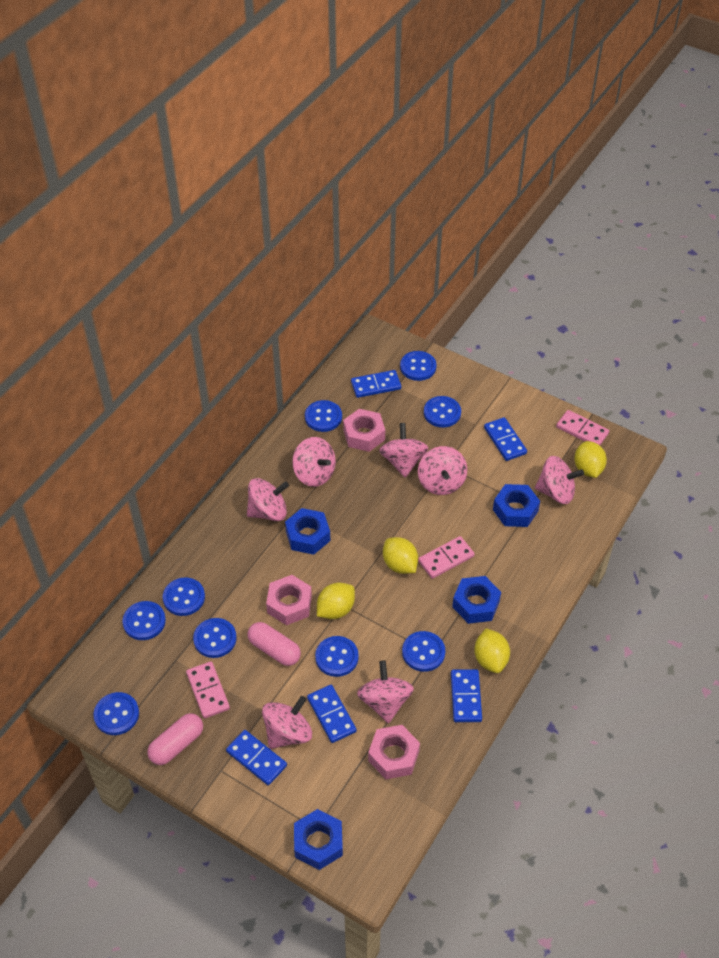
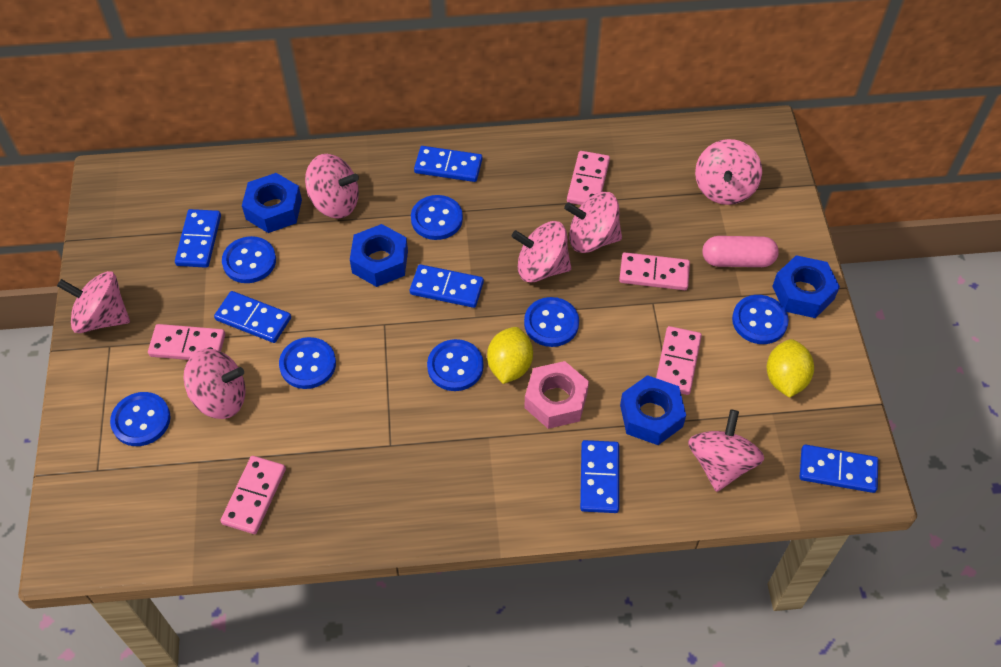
blue button: 9 -> 7
blue domino: 5 -> 6
pink capsule: 2 -> 1
pink domino: 3 -> 5
pink nut: 3 -> 1
yellow lemon: 4 -> 2

